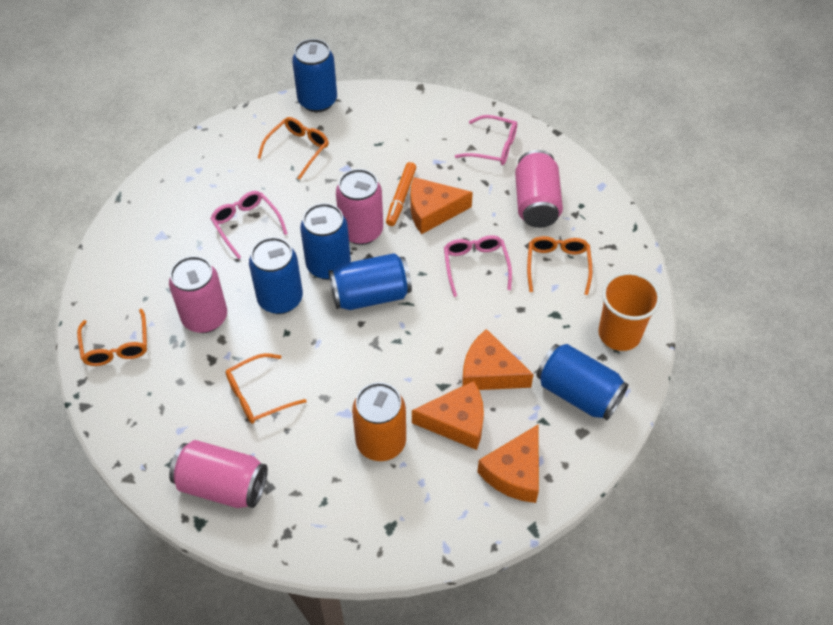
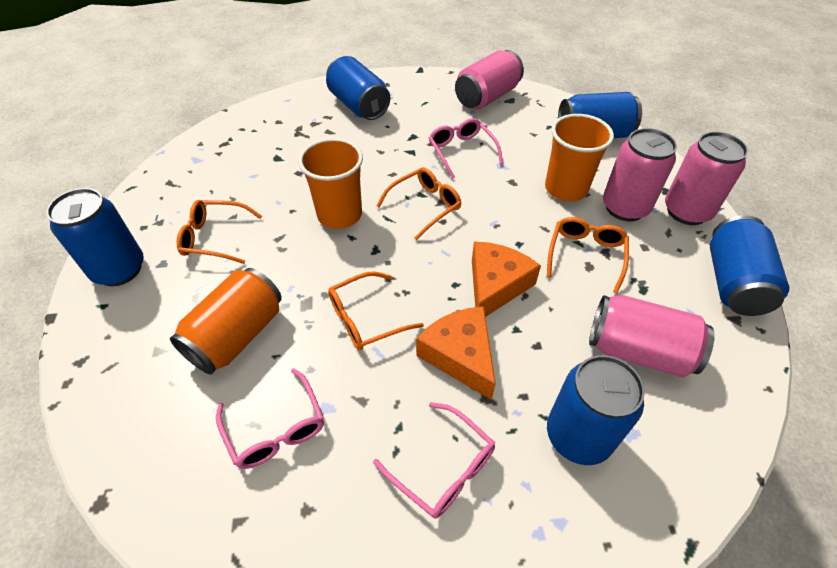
orange cheese: 4 -> 2
orange cup: 1 -> 2
orange marker: 1 -> 0

